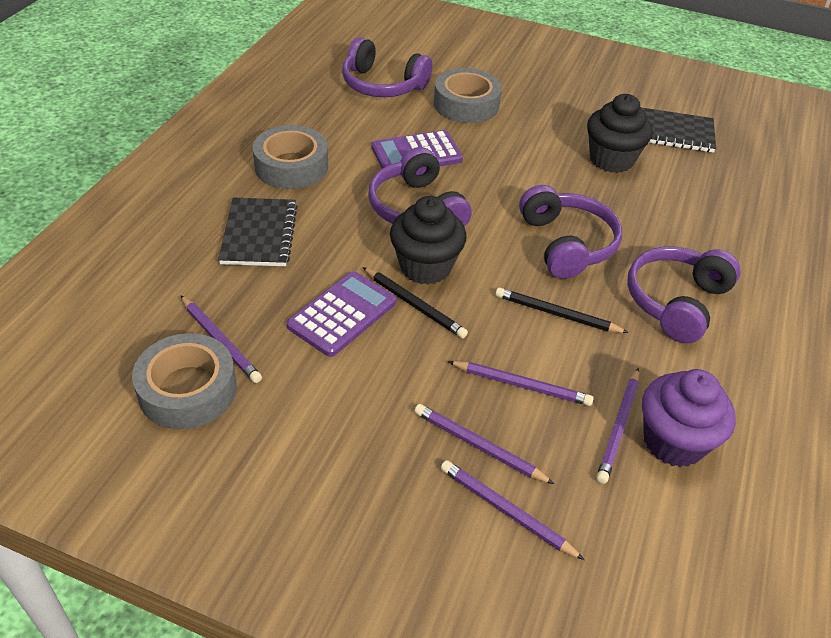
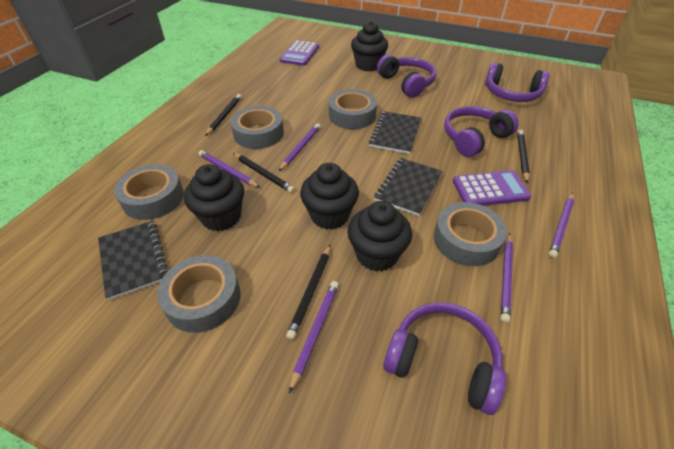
black cupcake: 2 -> 4
black notebook: 2 -> 3
black pencil: 2 -> 4
grey tape: 3 -> 5
purple cupcake: 1 -> 0

